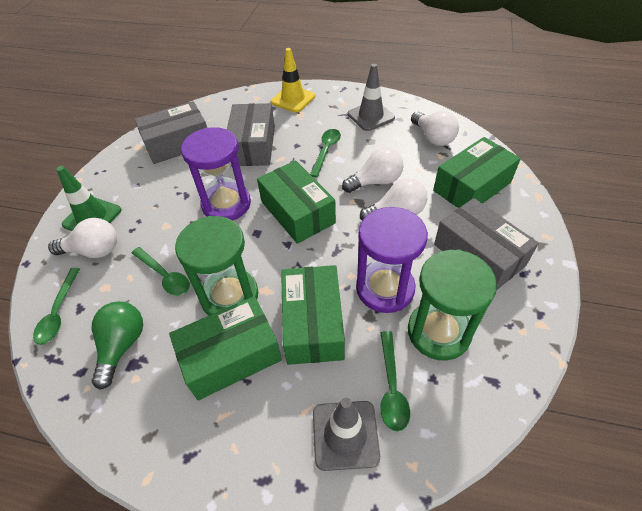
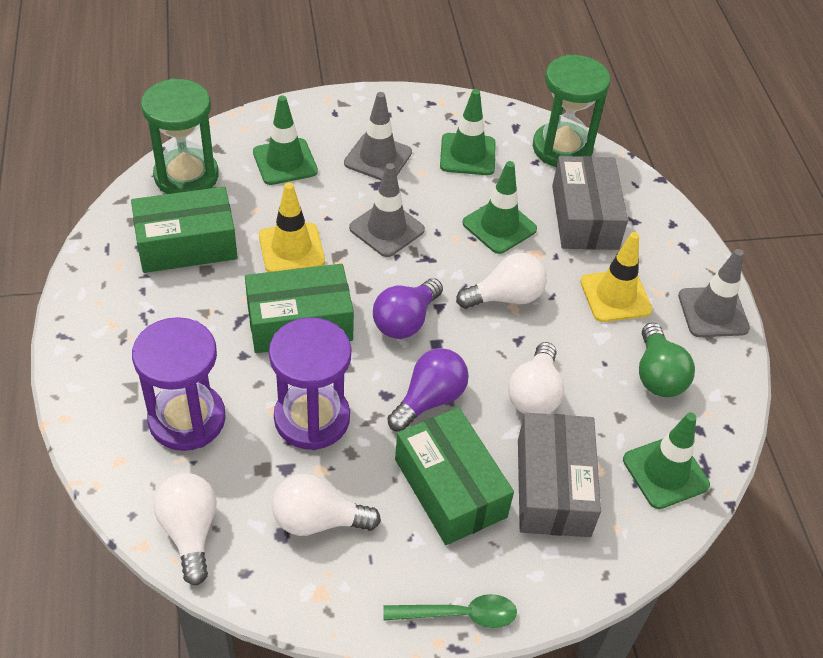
green box: 4 -> 3
green spoon: 4 -> 1
green traffic cone: 1 -> 4
grey box: 3 -> 2
grey traffic cone: 2 -> 3
purple light bulb: 0 -> 2
yellow traffic cone: 1 -> 2

